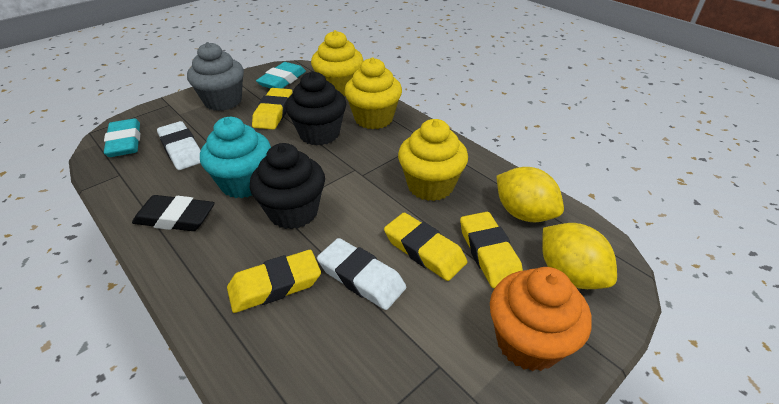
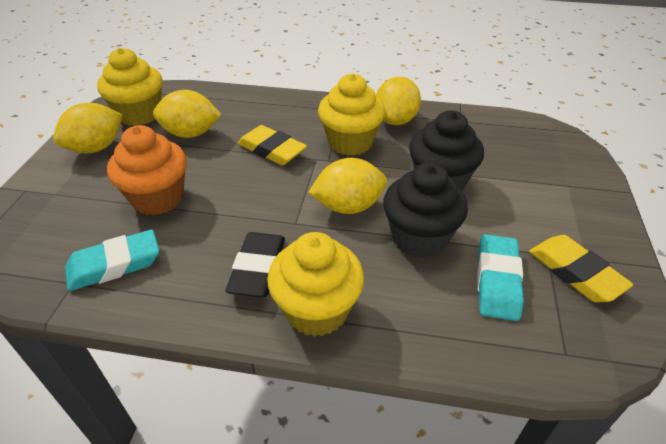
grey cupcake: 1 -> 0
turquoise cupcake: 1 -> 0
white eraser: 2 -> 0
yellow eraser: 4 -> 2
yellow lemon: 2 -> 4

